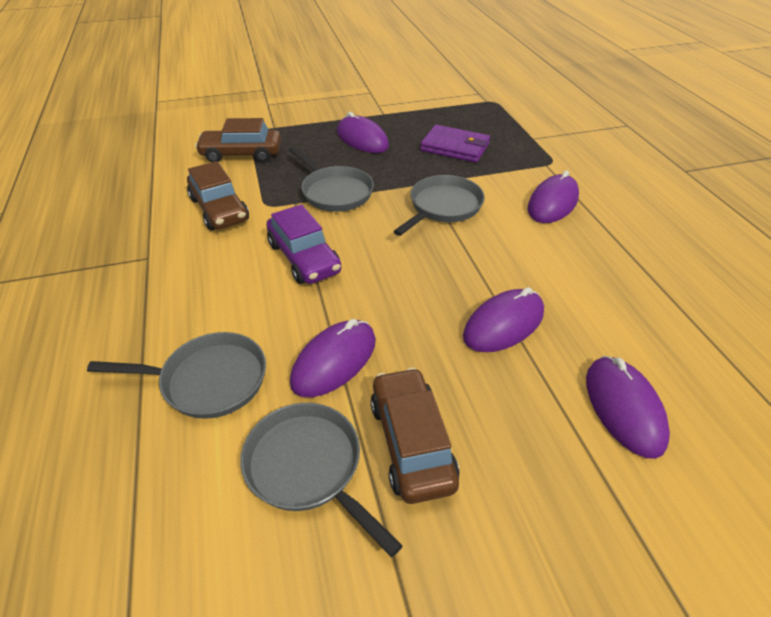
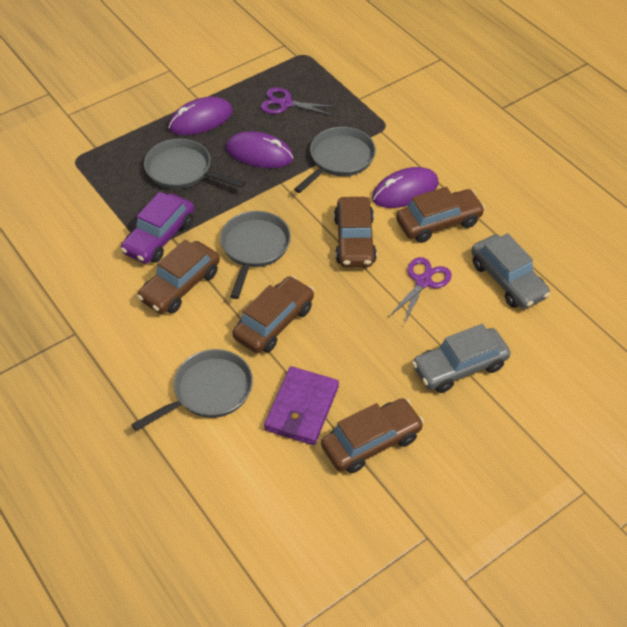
brown car: 3 -> 5
grey car: 0 -> 2
purple mouse: 5 -> 3
purple scissors: 0 -> 2

